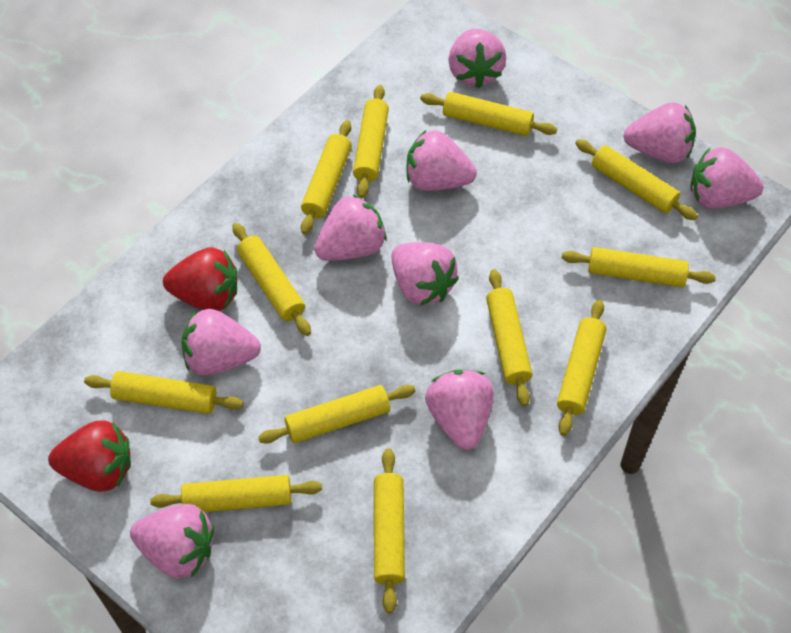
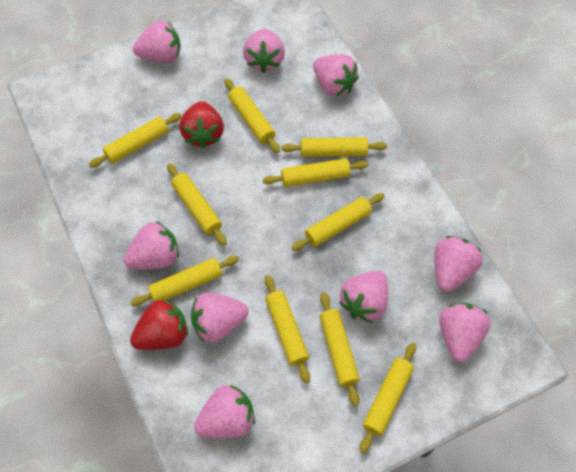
yellow rolling pin: 12 -> 10

